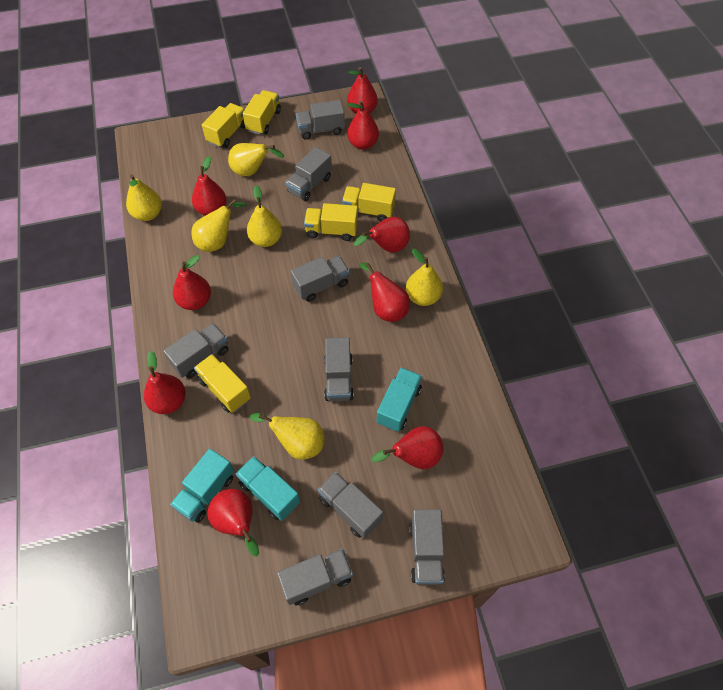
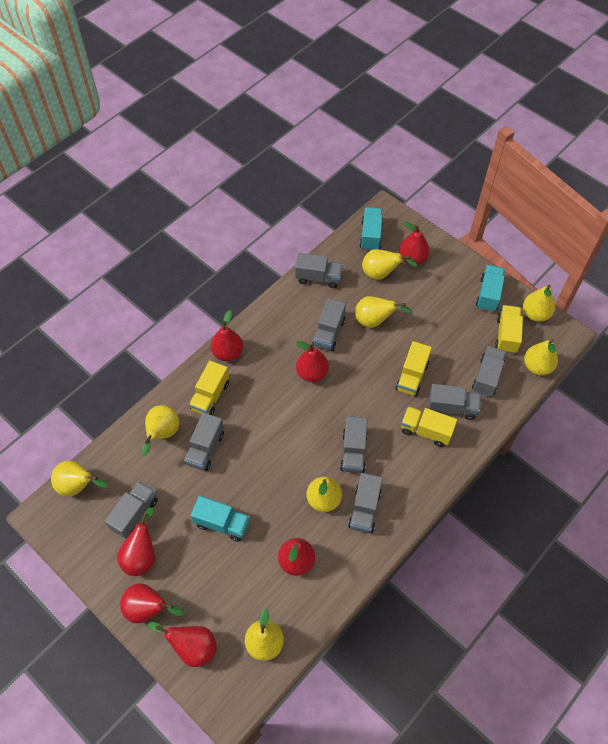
red pear: 9 -> 7
yellow pear: 6 -> 8
yellow truck: 5 -> 4

